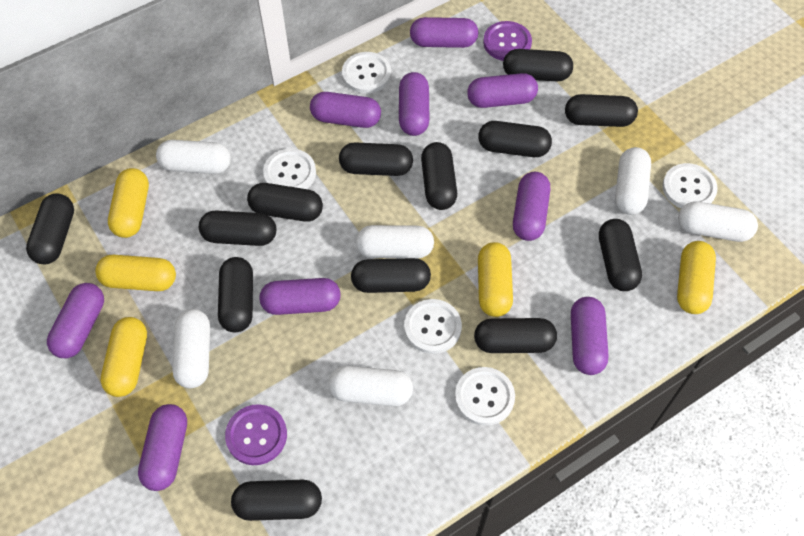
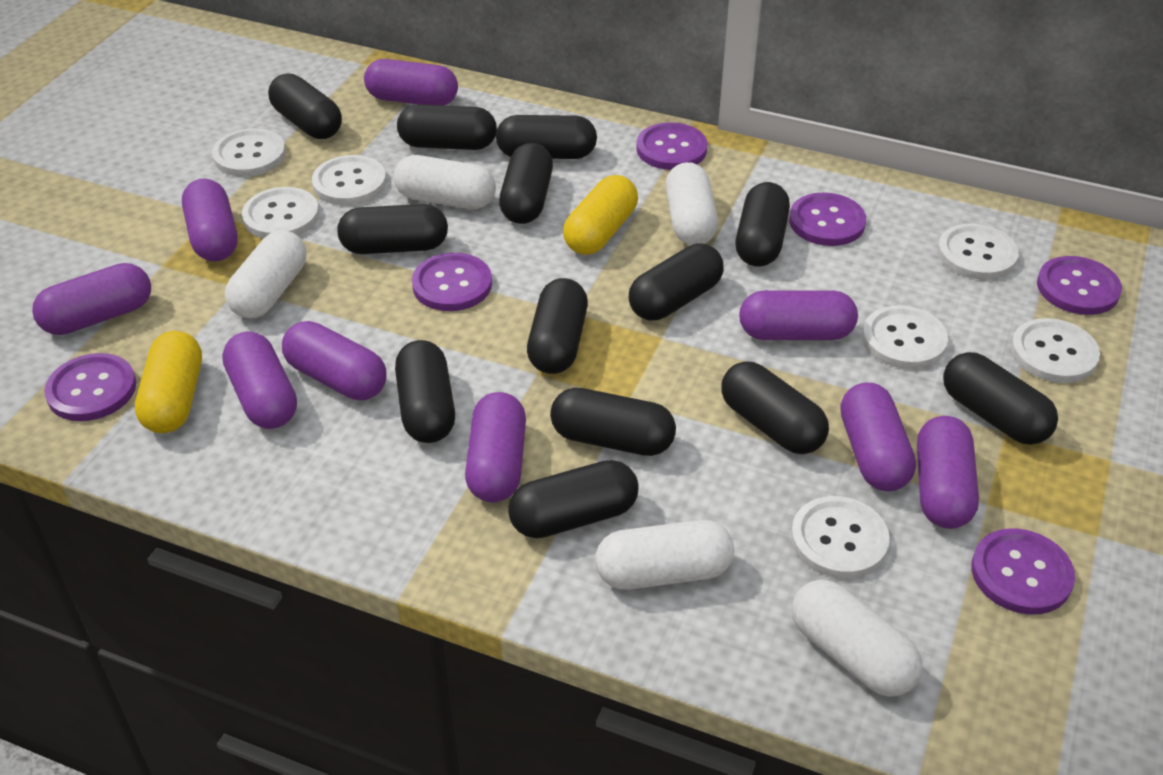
purple button: 2 -> 6
white button: 5 -> 7
white capsule: 6 -> 5
yellow capsule: 5 -> 2

